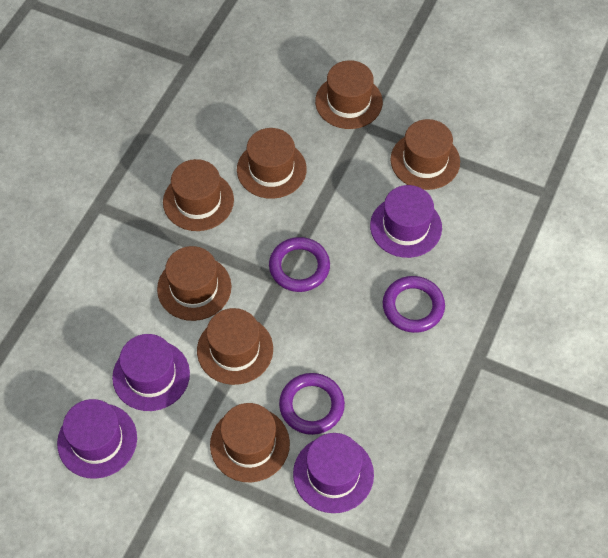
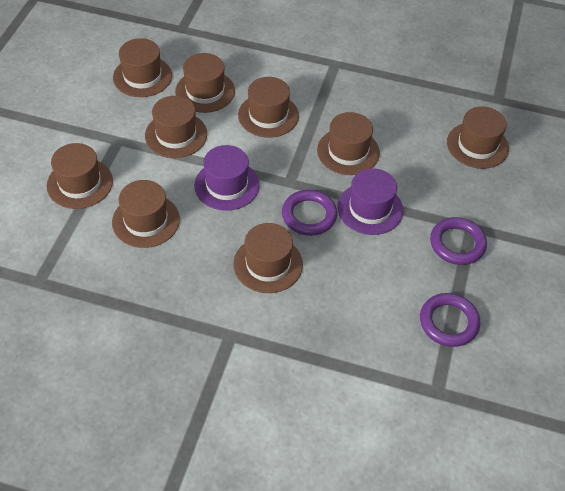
brown hat: 7 -> 9
purple hat: 4 -> 2

